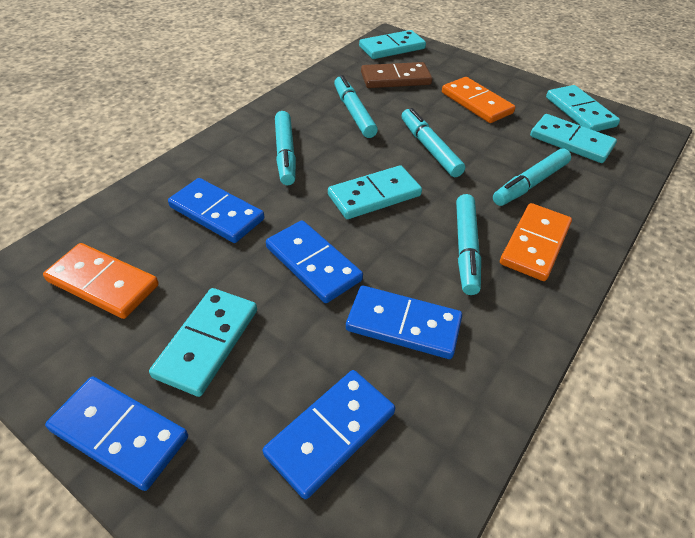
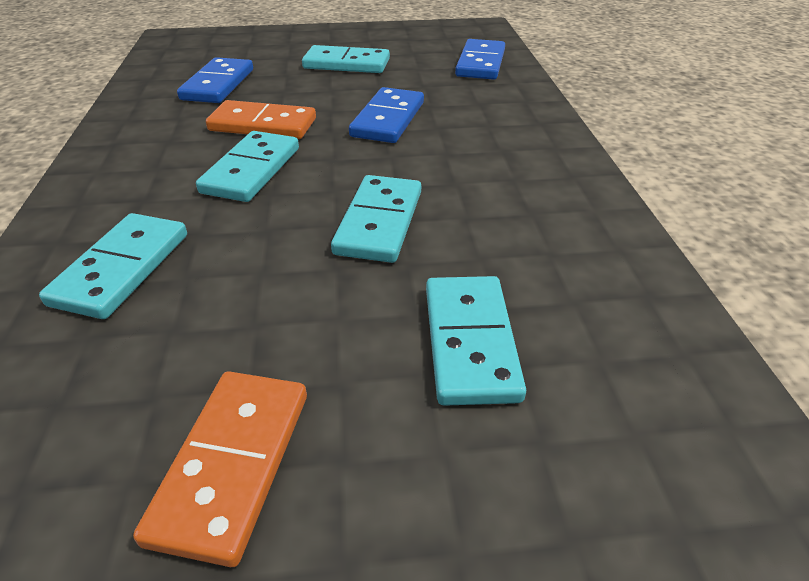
blue domino: 5 -> 3
brown domino: 1 -> 0
orange domino: 3 -> 2
turquoise marker: 5 -> 0

